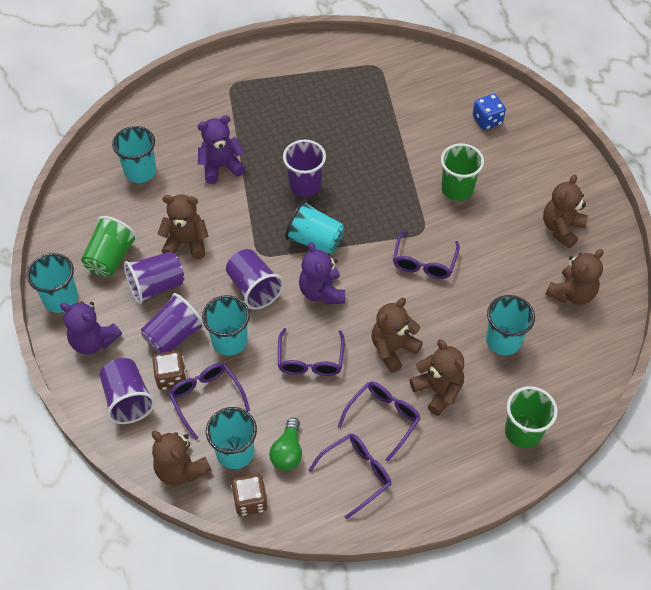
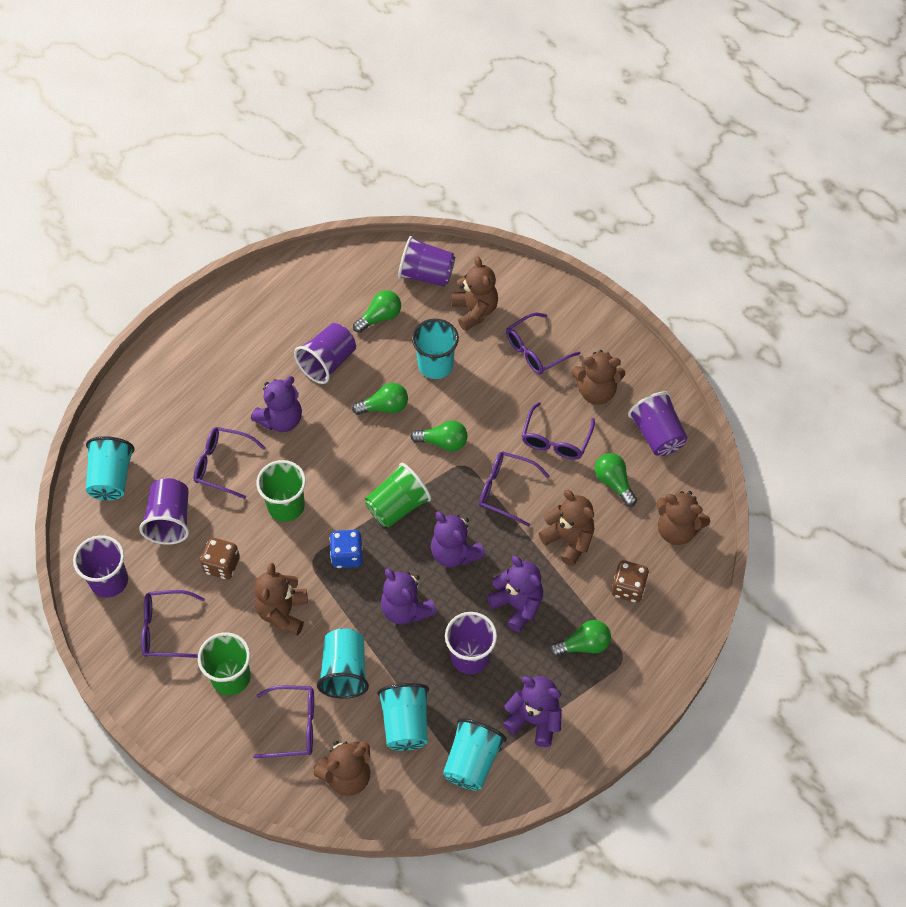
green light bulb: 1 -> 5
purple cup: 5 -> 6
purple glasses: 5 -> 6
purple teddy bear: 3 -> 5
turquoise cup: 6 -> 5

